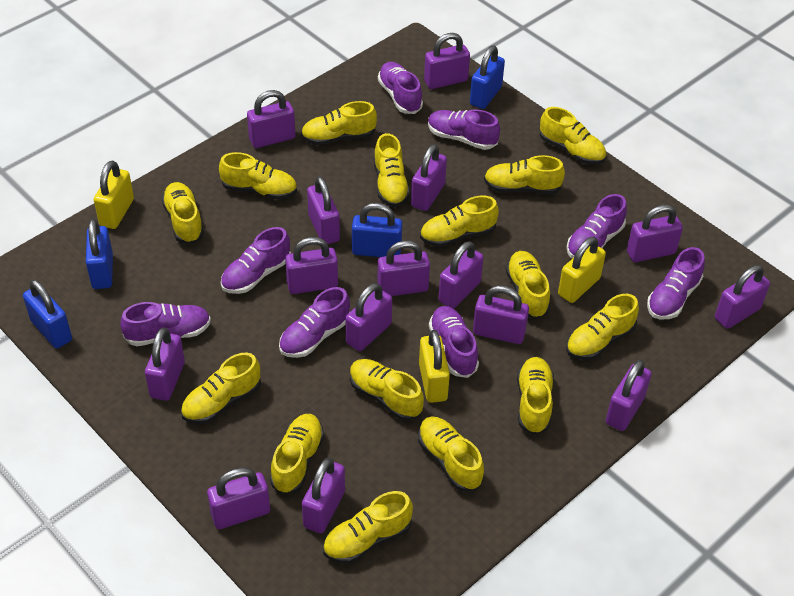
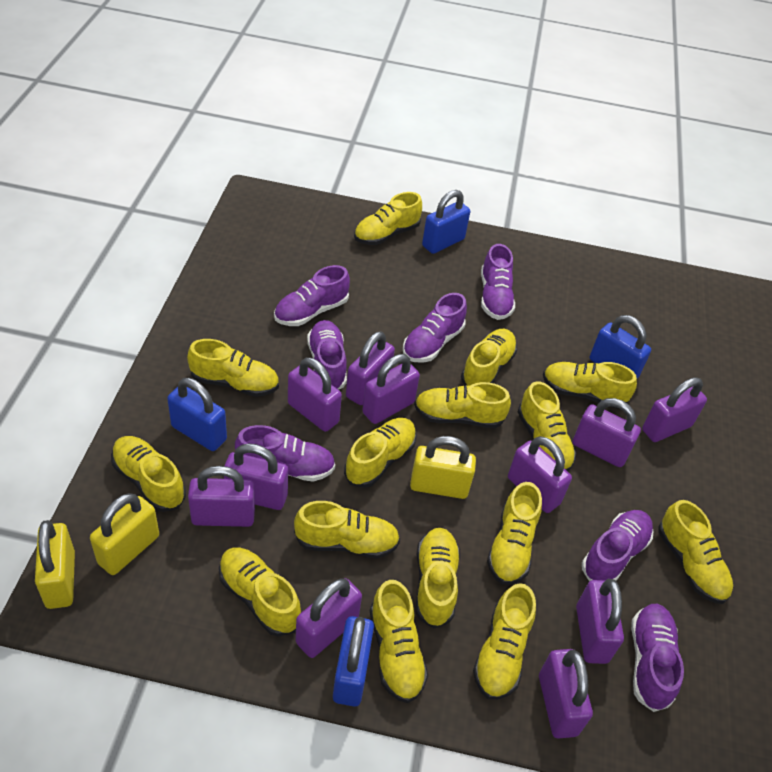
purple padlock: 15 -> 11
purple shoe: 8 -> 7

